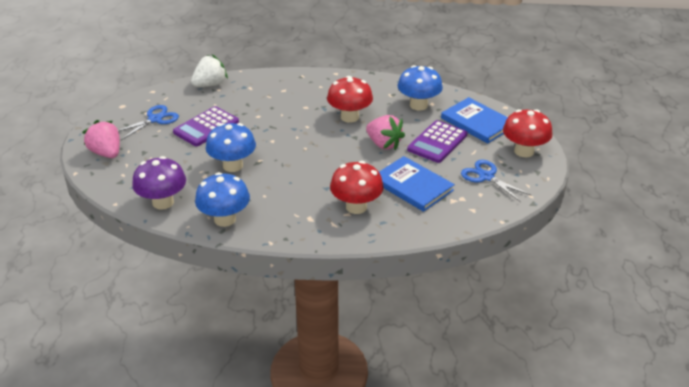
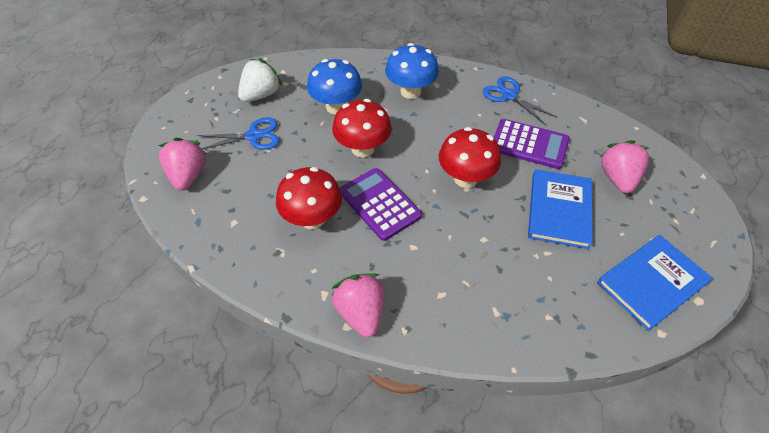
blue mushroom: 3 -> 2
pink strawberry: 2 -> 3
purple mushroom: 1 -> 0

